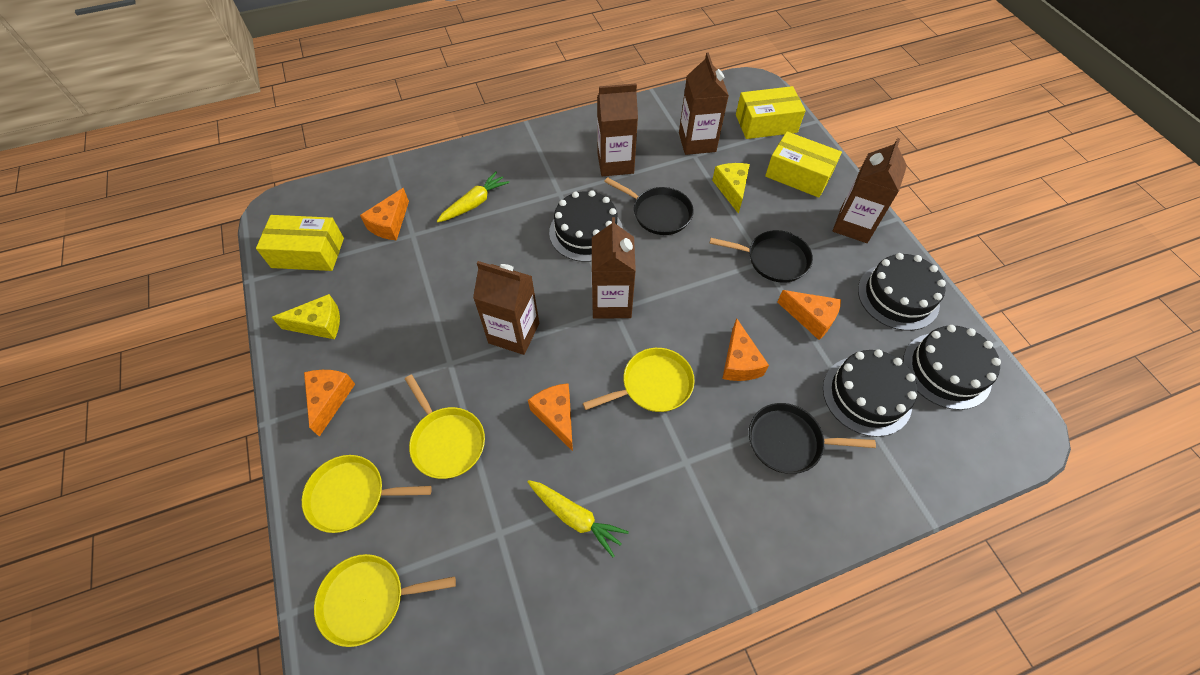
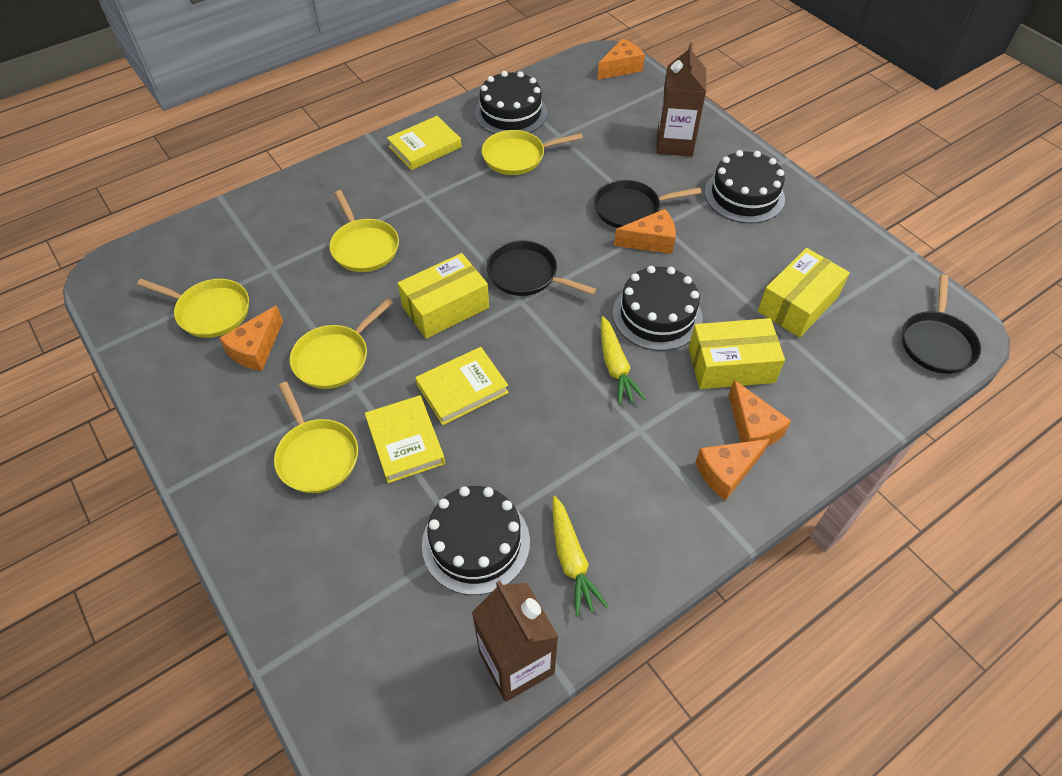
brown carton: 5 -> 2
yellow book: 0 -> 3
yellow cheese: 2 -> 0
yellow pan: 4 -> 5

